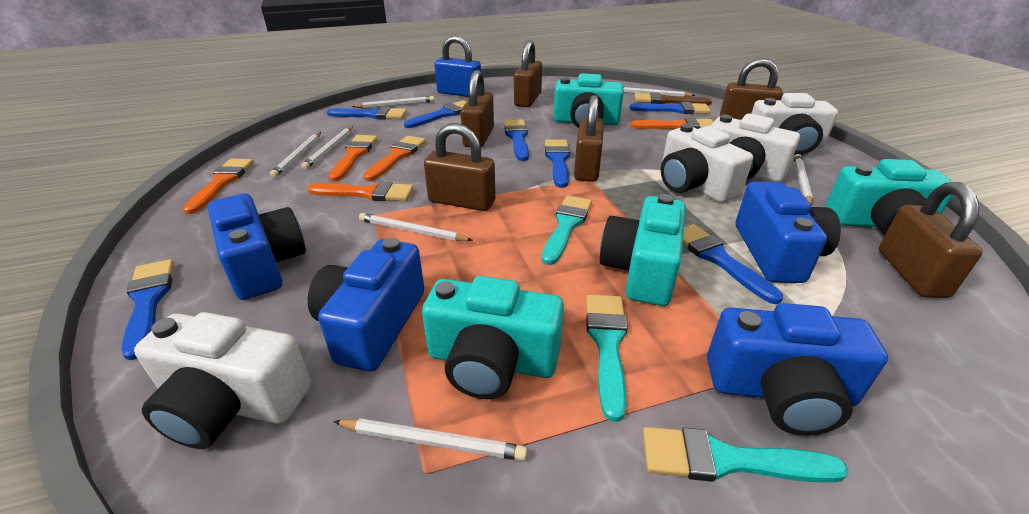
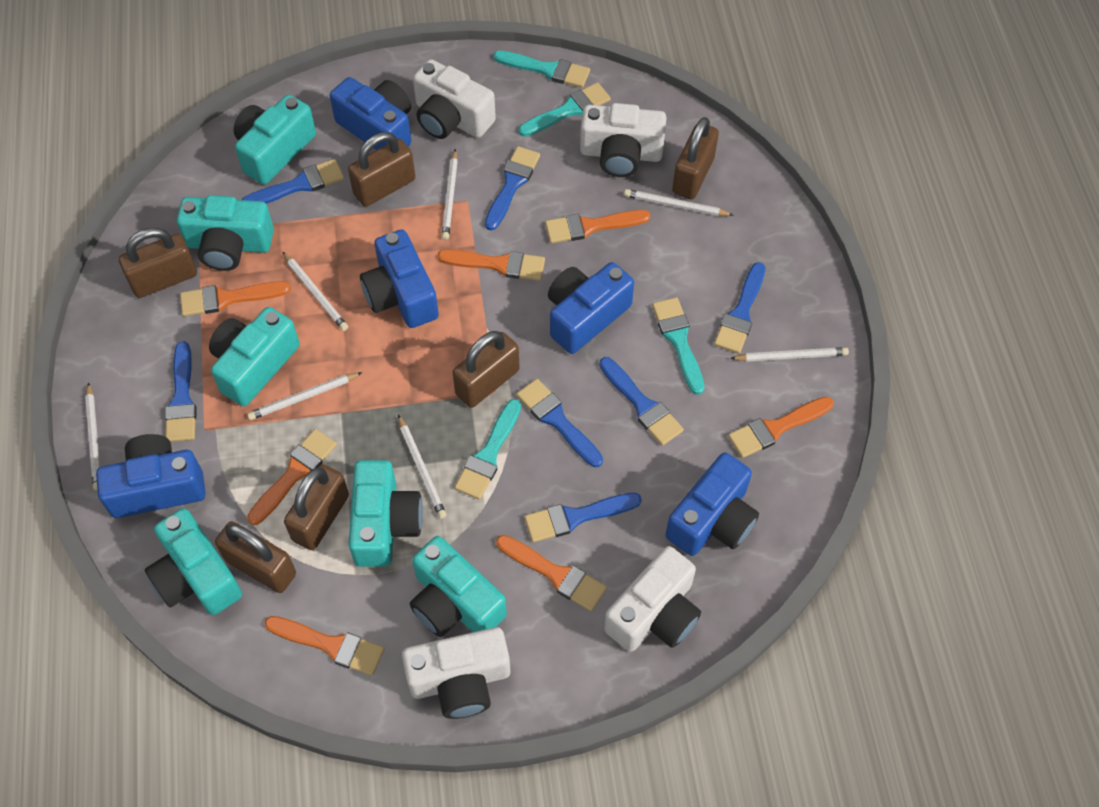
blue camera: 4 -> 5
blue padlock: 1 -> 0
brown brush: 1 -> 0
orange brush: 5 -> 7
turquoise brush: 3 -> 4
turquoise camera: 4 -> 6

